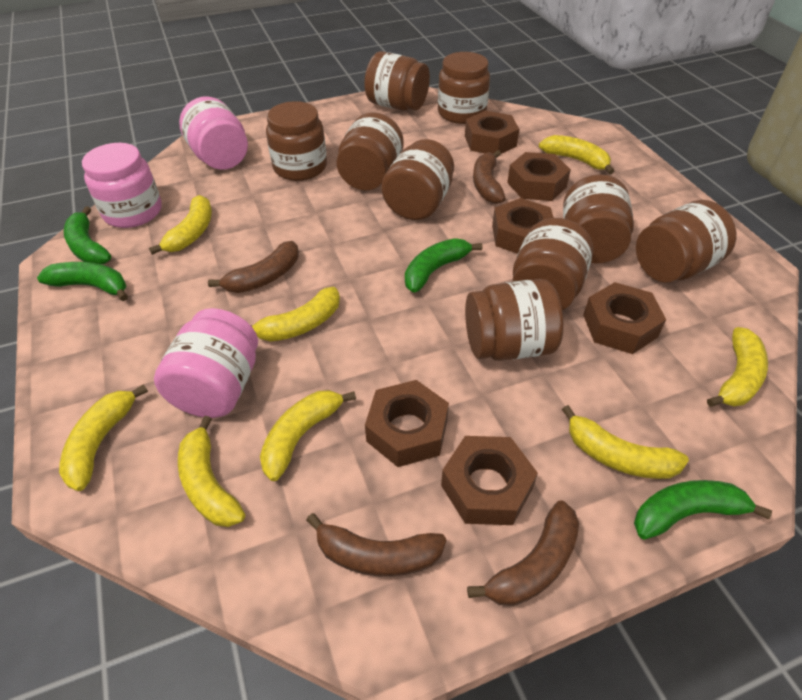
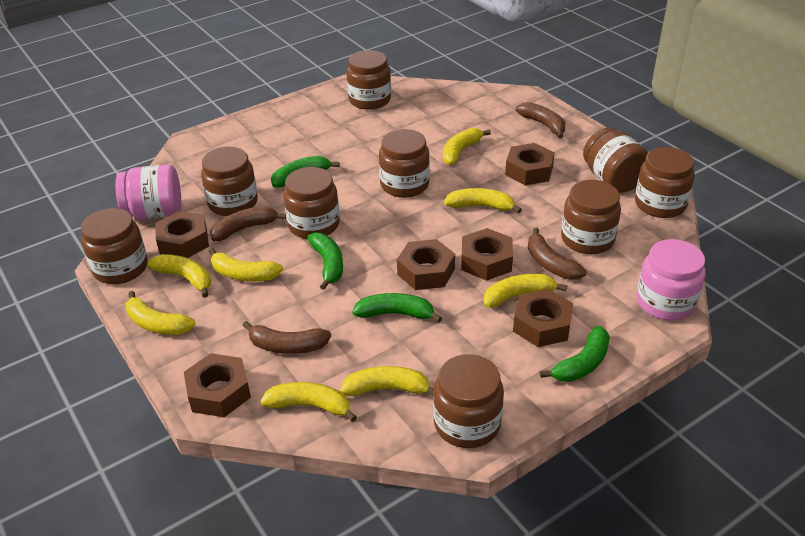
pink jar: 3 -> 2

